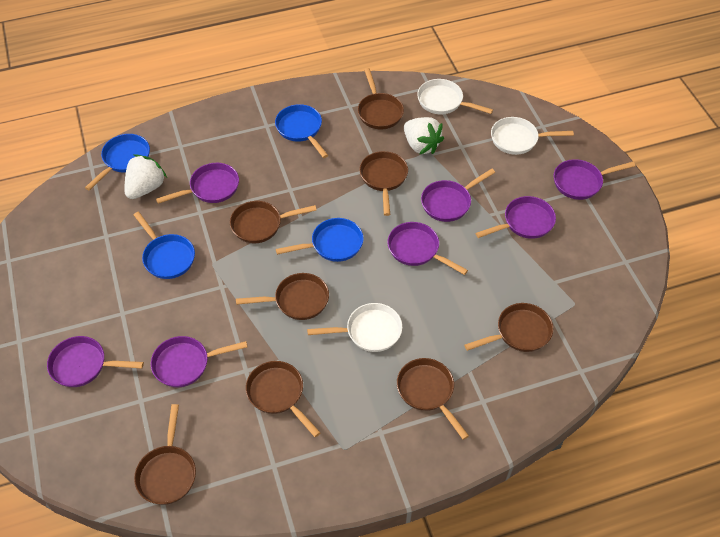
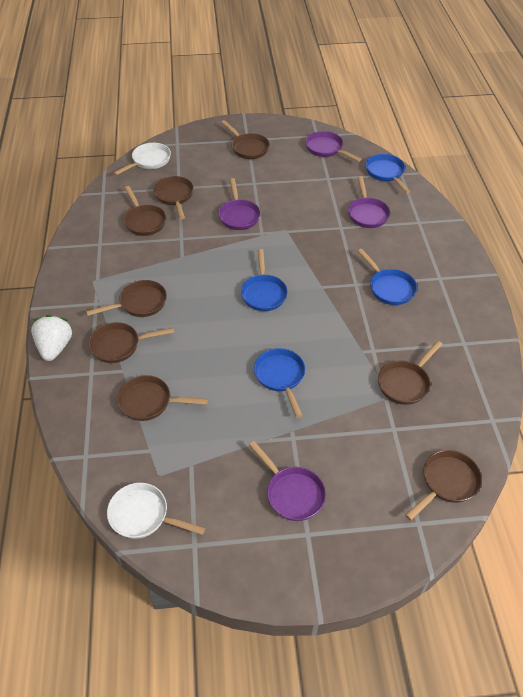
purple pan: 7 -> 4
white pan: 3 -> 2
white strawberry: 2 -> 1

